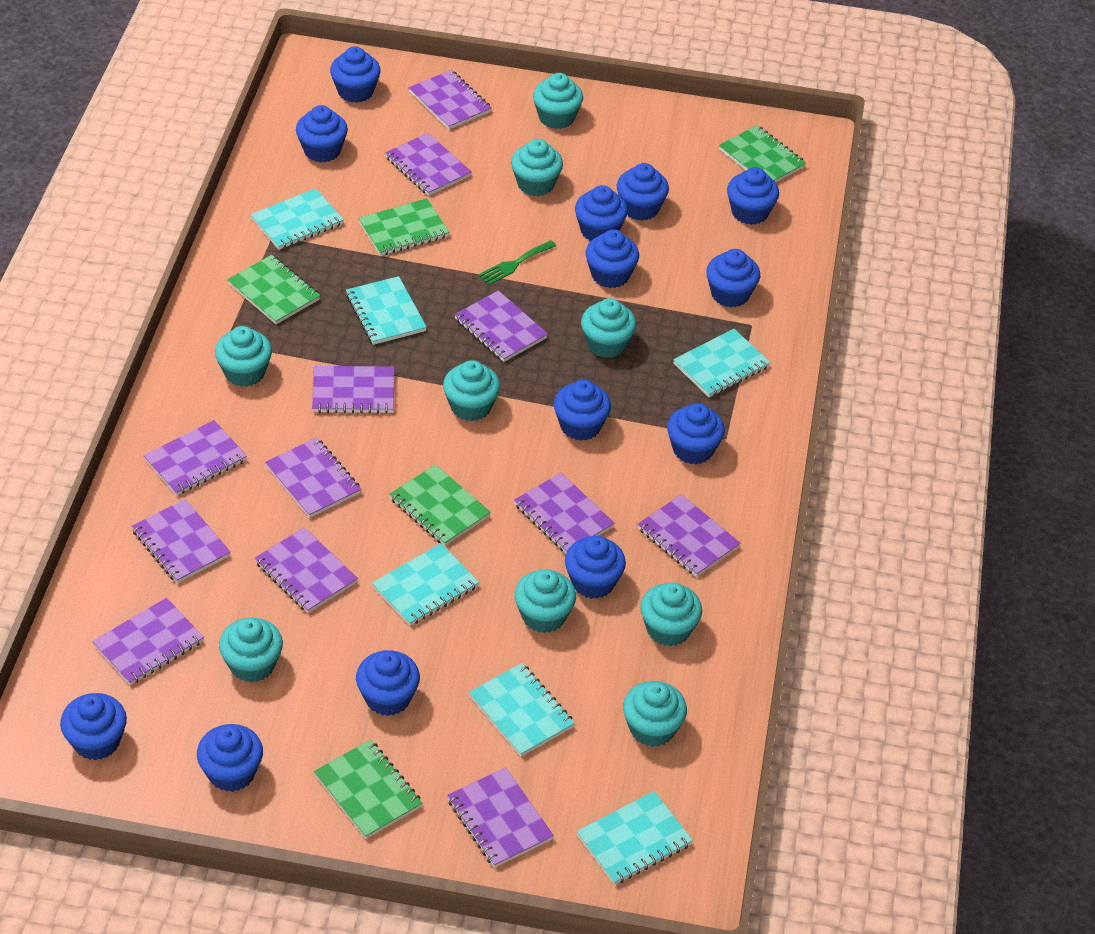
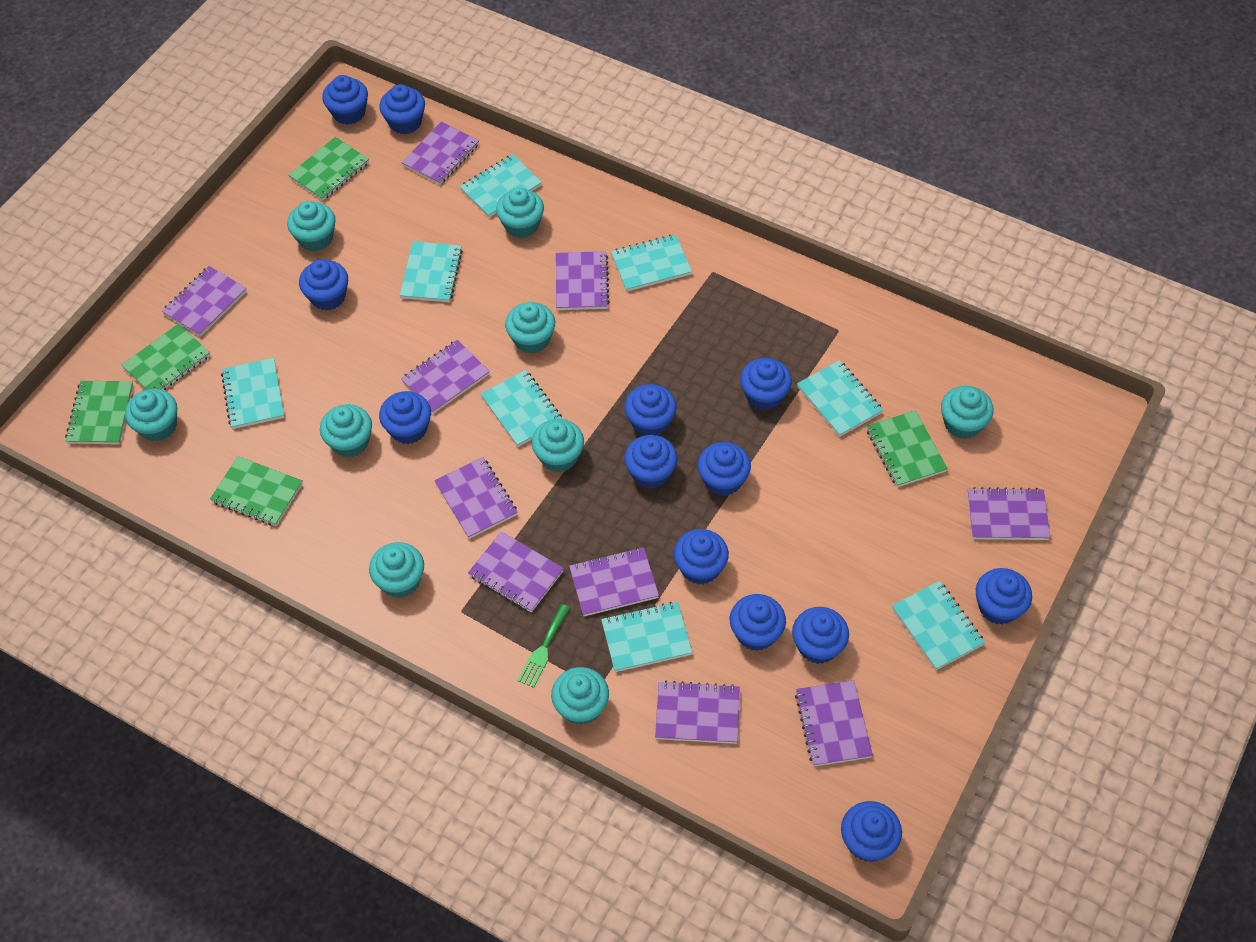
purple notebook: 12 -> 10
turquoise notebook: 6 -> 8

